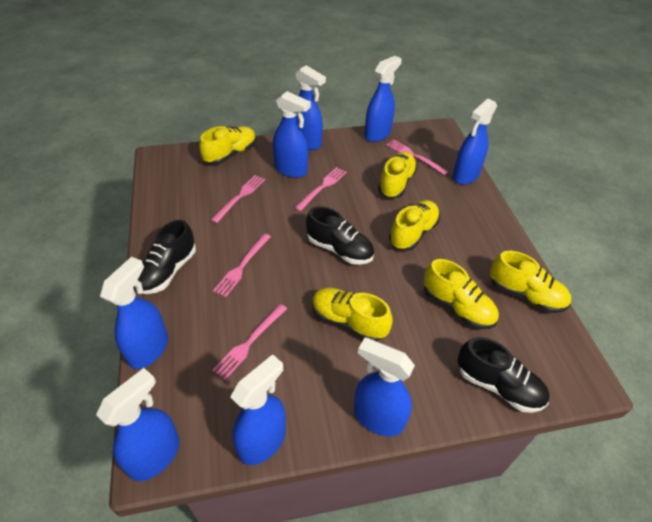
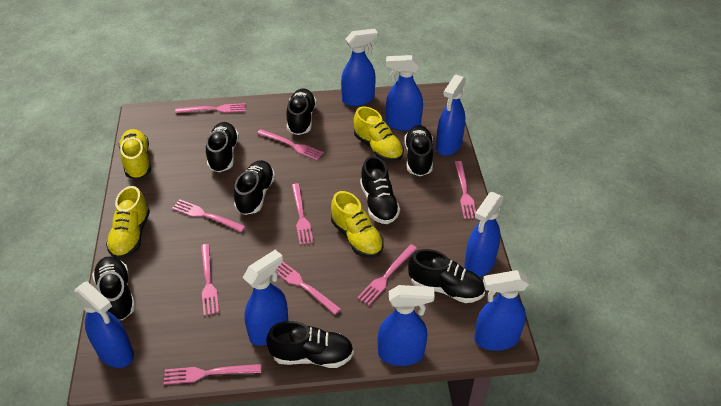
black shoe: 3 -> 8
pink fork: 5 -> 9
yellow shoe: 6 -> 4

